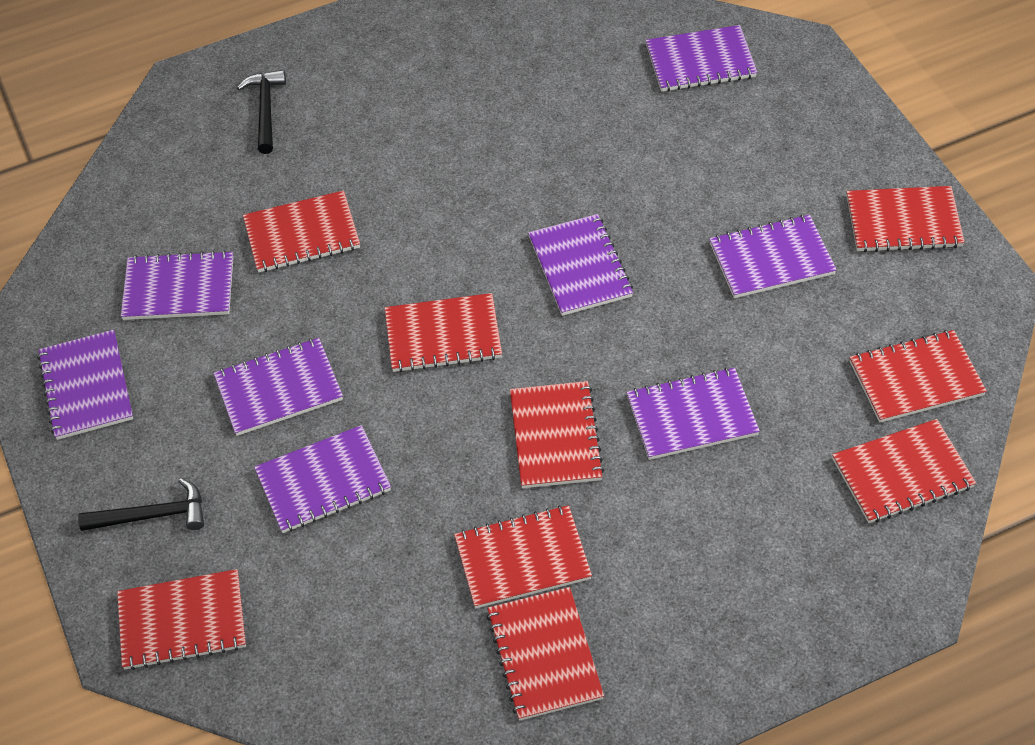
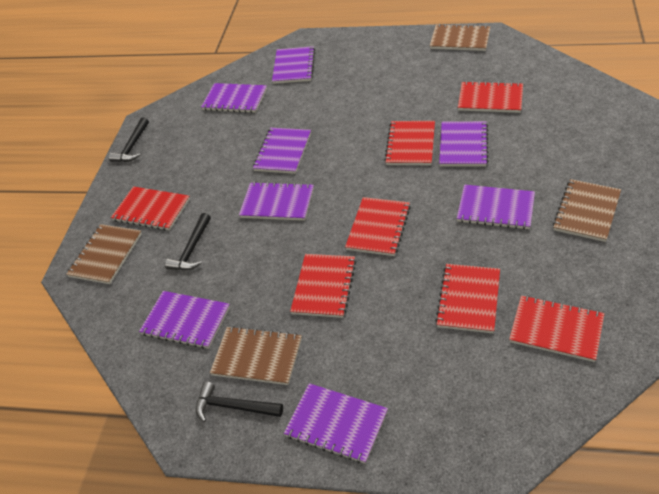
black hammer: 2 -> 3
brown notebook: 0 -> 4
red notebook: 9 -> 7

